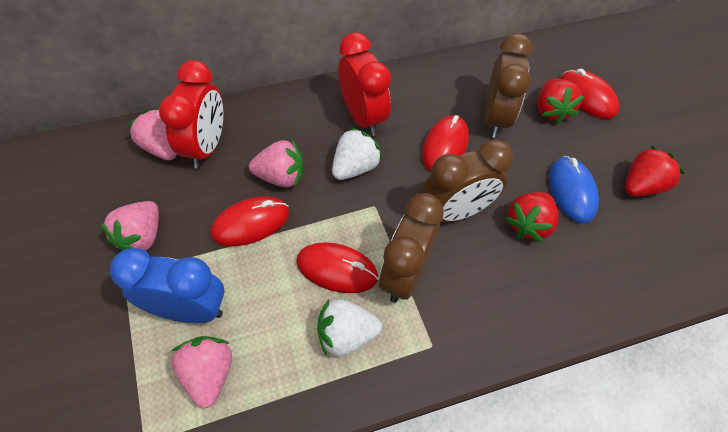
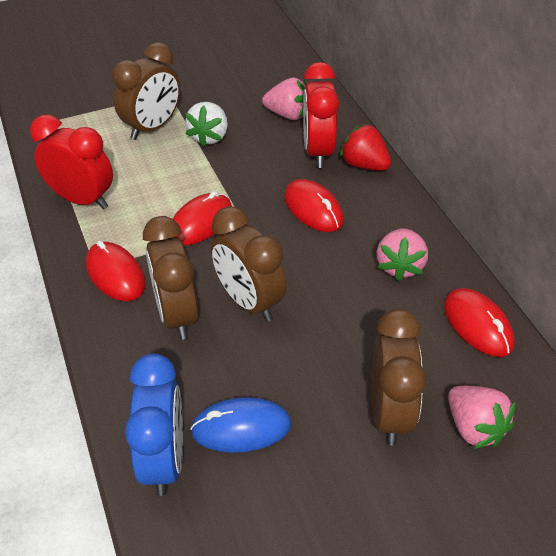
brown clock: 3 -> 4
pink strawberry: 4 -> 3
red strawberry: 3 -> 1
white strawberry: 2 -> 1

